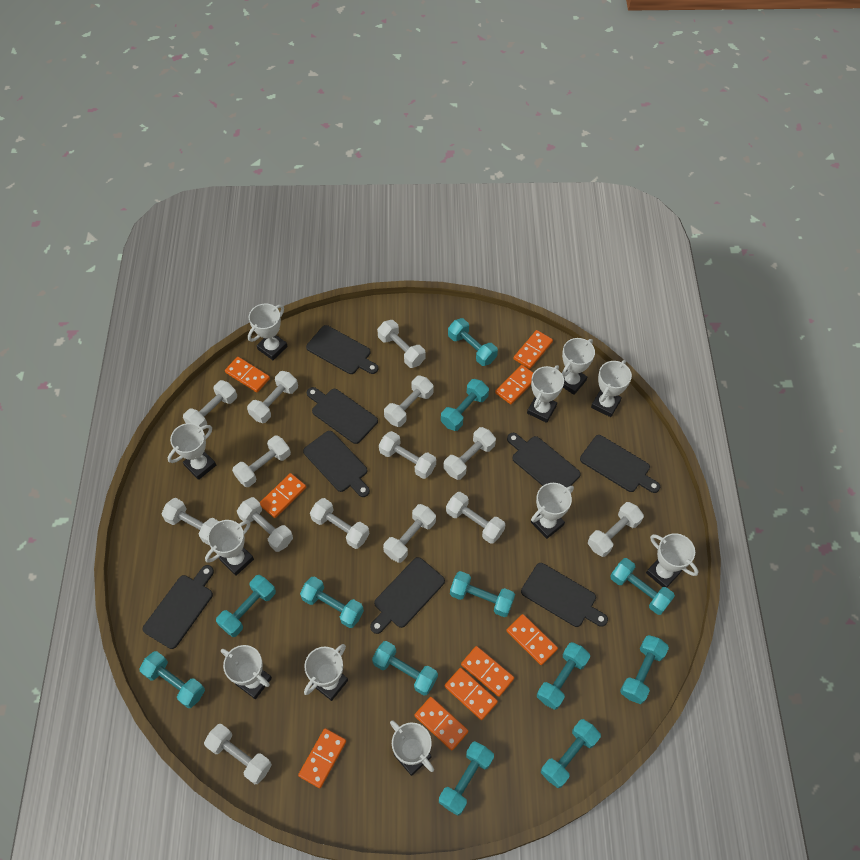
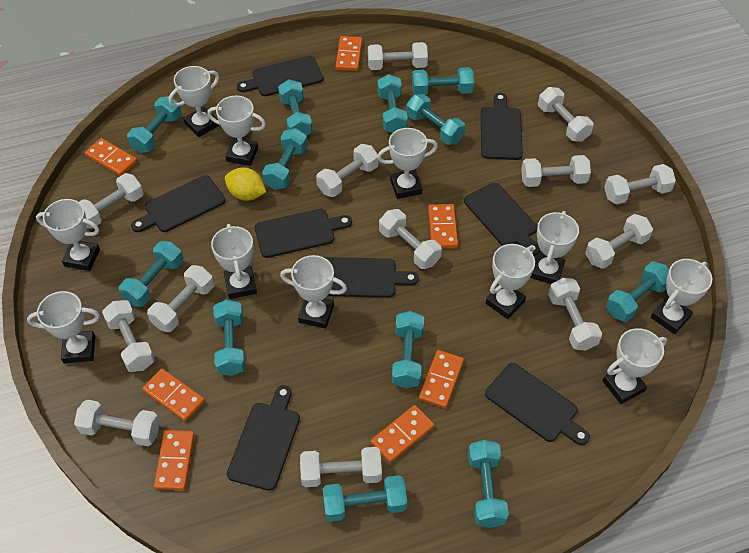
orange domino: 9 -> 7
white dumbbell: 14 -> 13
yellow lemon: 0 -> 1

